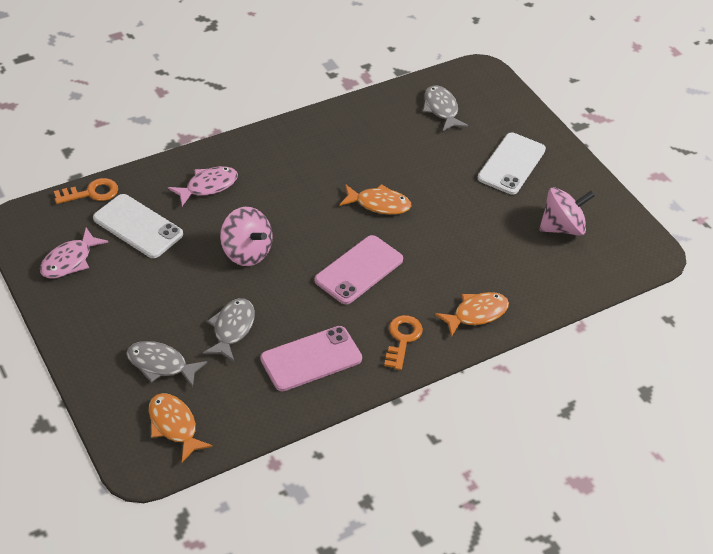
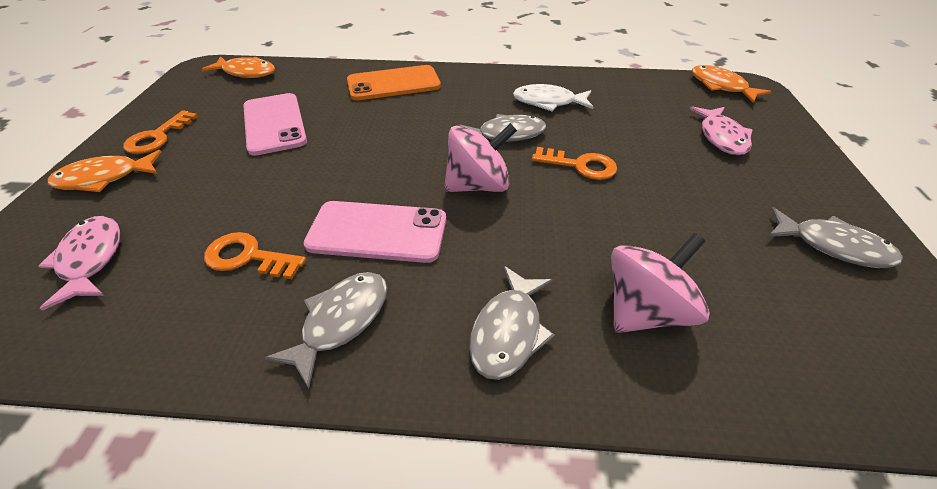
grey fish: 3 -> 4
orange key: 2 -> 3
orange phone: 0 -> 1
white fish: 0 -> 1
white phone: 2 -> 0

